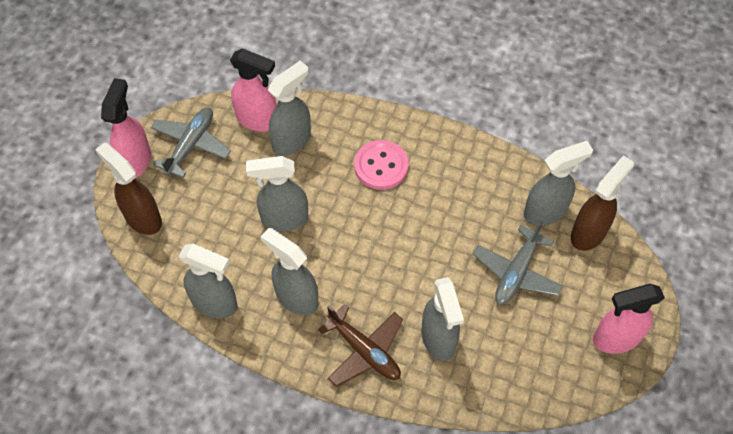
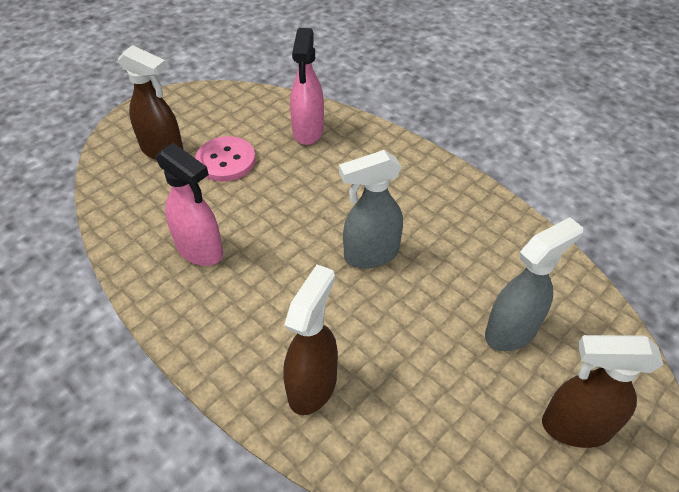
brown plane: 1 -> 0
brown spray bottle: 2 -> 3
grey plane: 2 -> 0
grey spray bottle: 6 -> 2
pink spray bottle: 3 -> 2

